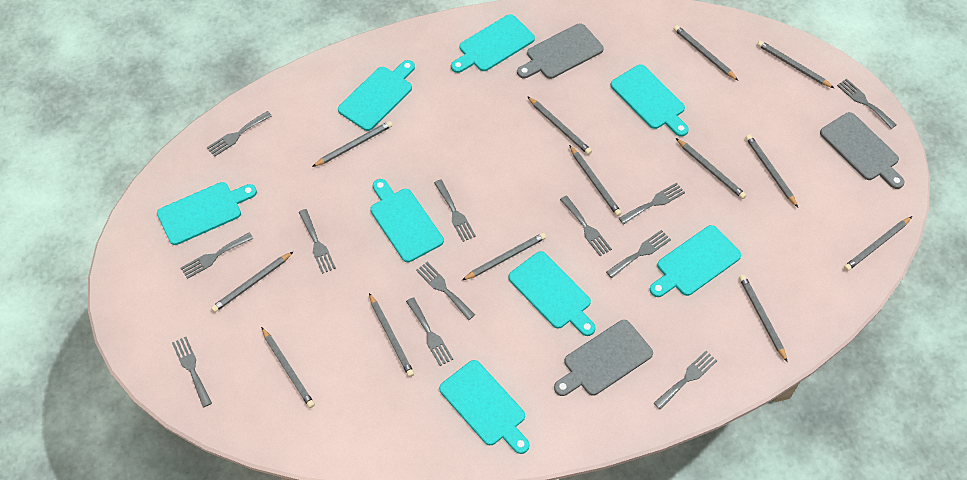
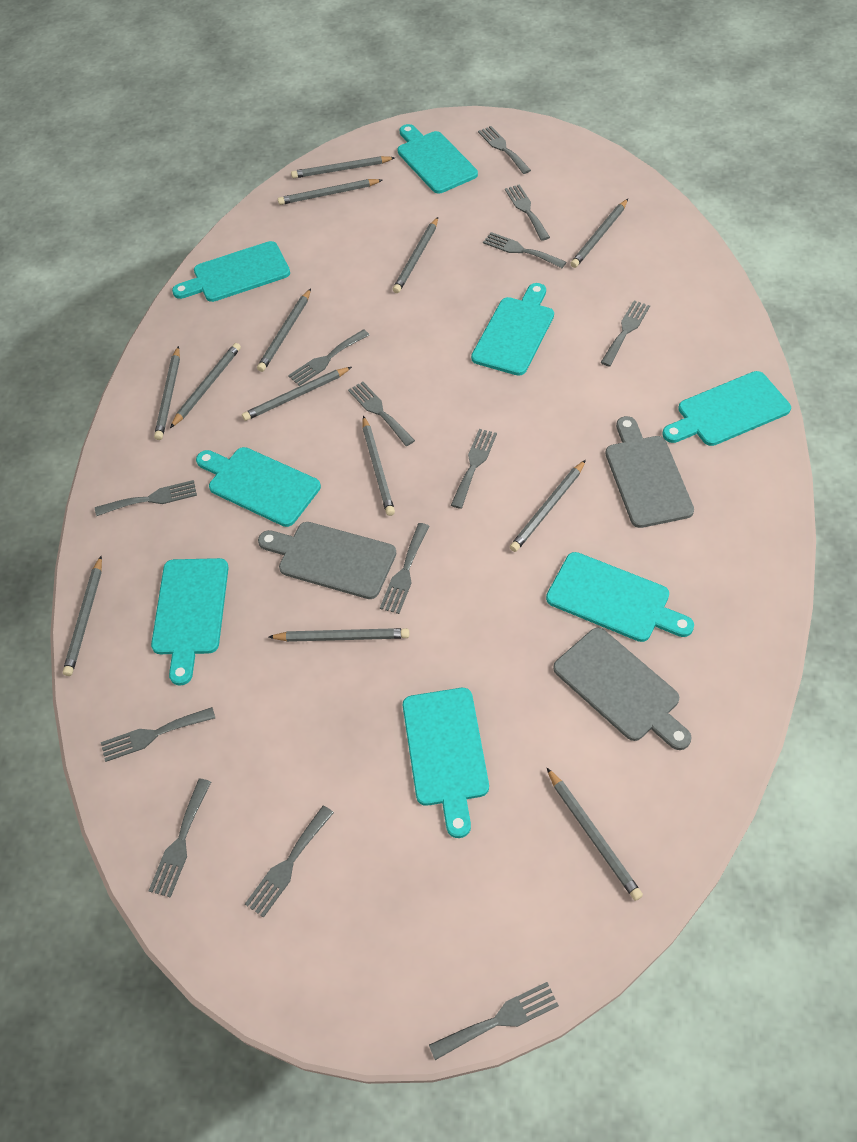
grey fork: 12 -> 13

